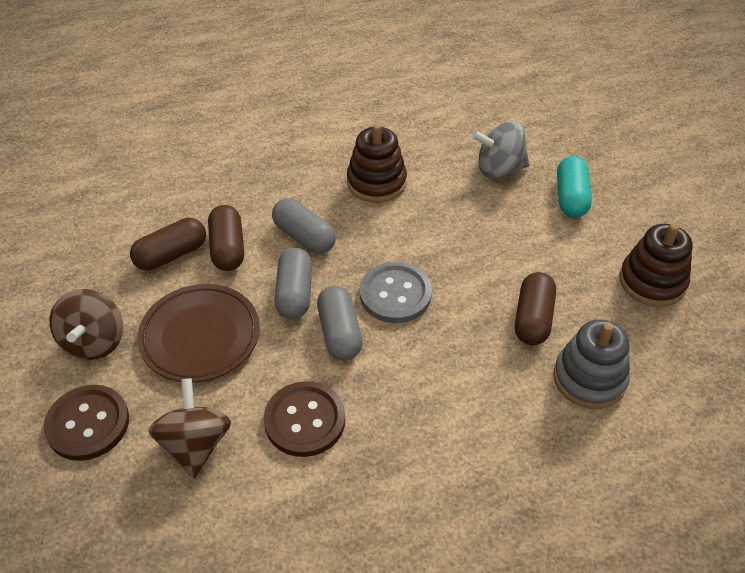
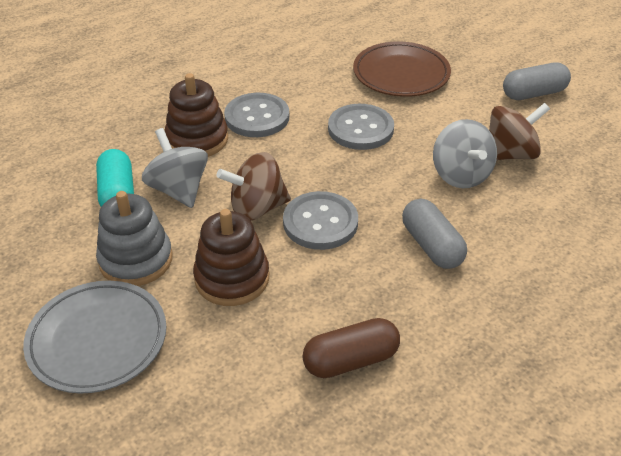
brown button: 2 -> 0
brown capsule: 3 -> 1
grey button: 1 -> 3
grey capsule: 3 -> 2
grey plate: 0 -> 1
grey spinning top: 1 -> 2

